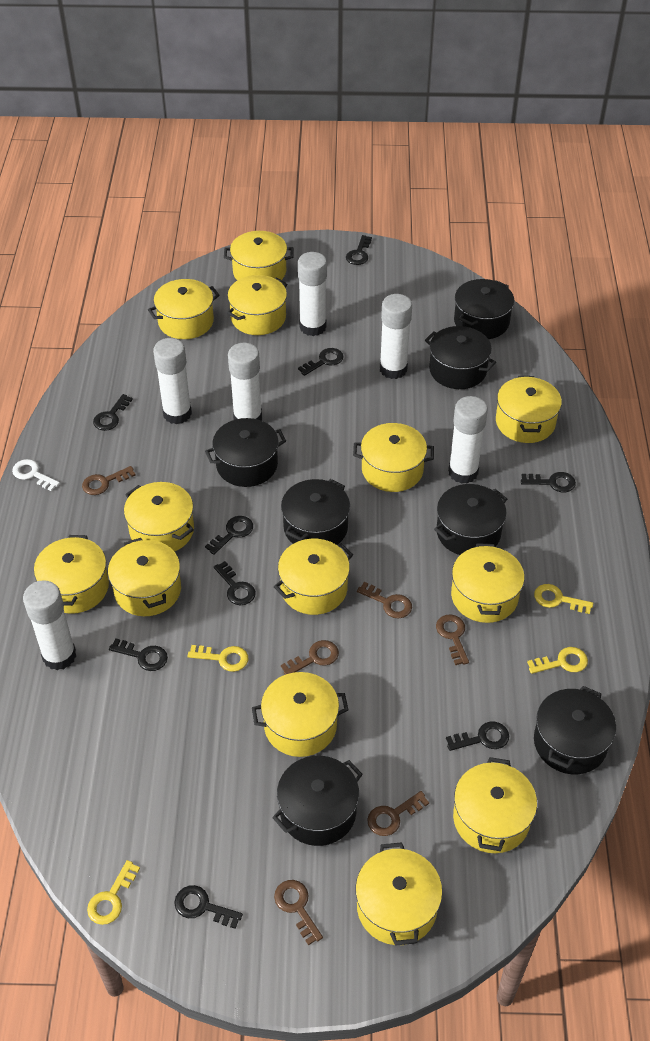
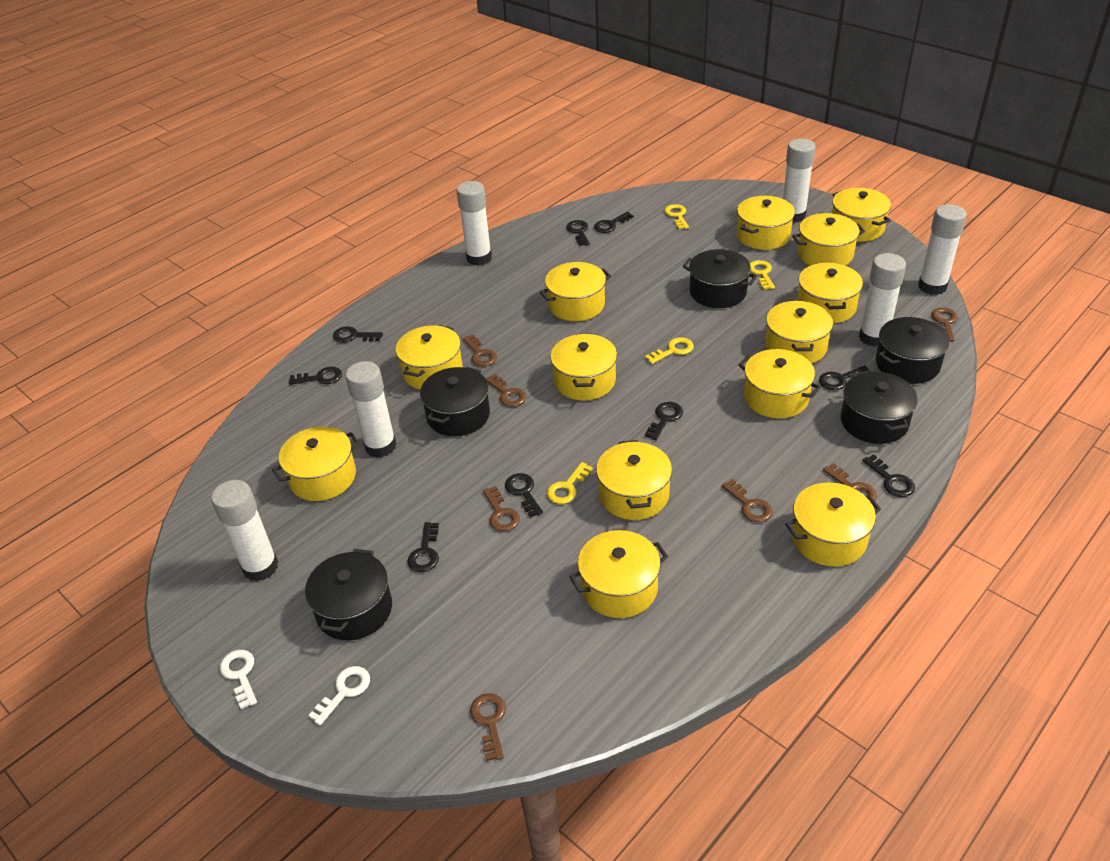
black pot: 7 -> 5
brown key: 6 -> 7
white key: 1 -> 2

